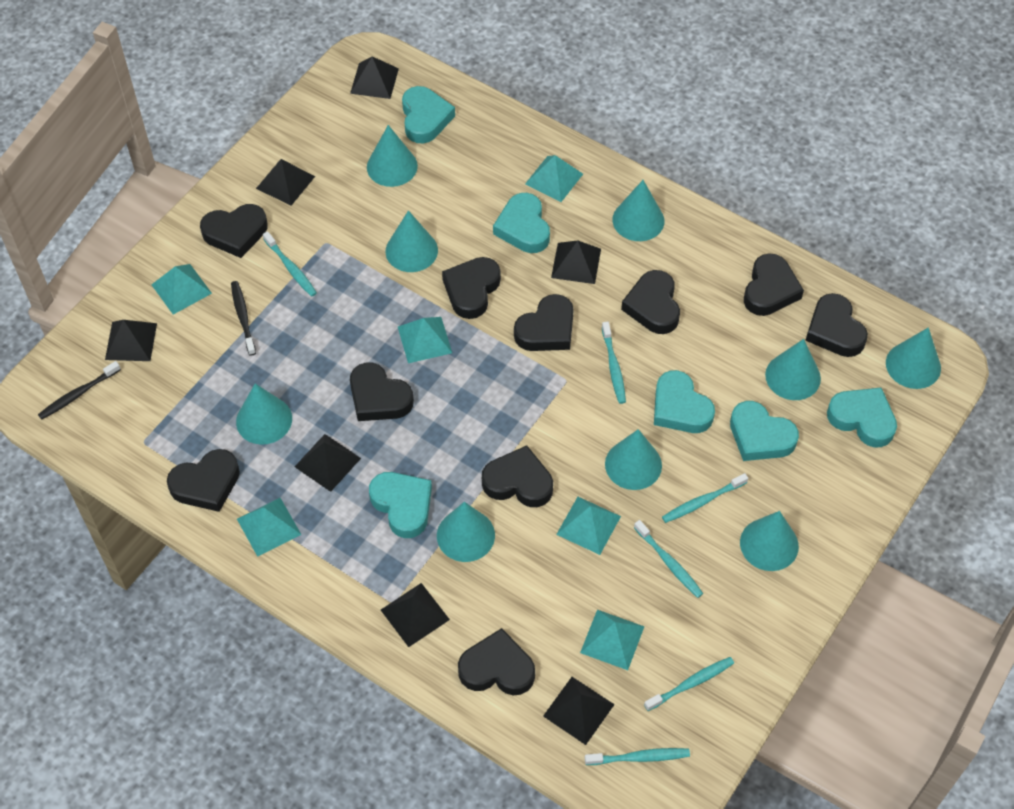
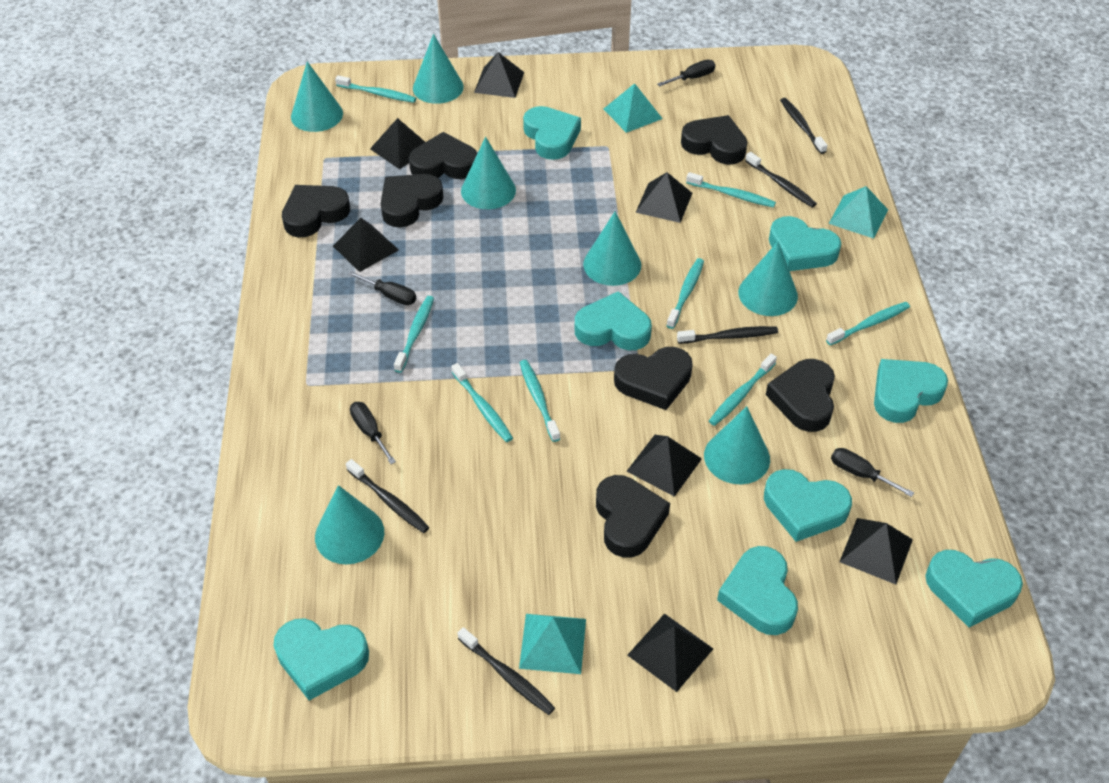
black heart: 10 -> 7
black screwdriver: 0 -> 4
black toothbrush: 2 -> 5
turquoise cone: 9 -> 7
turquoise heart: 6 -> 8
turquoise pyramid: 6 -> 3
turquoise toothbrush: 6 -> 8

